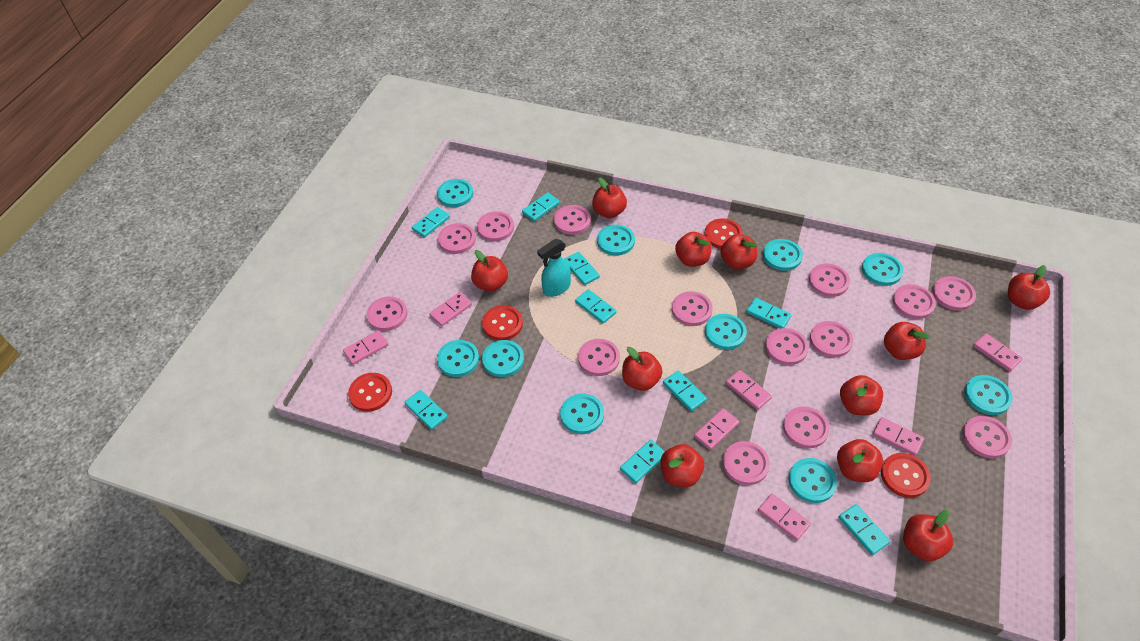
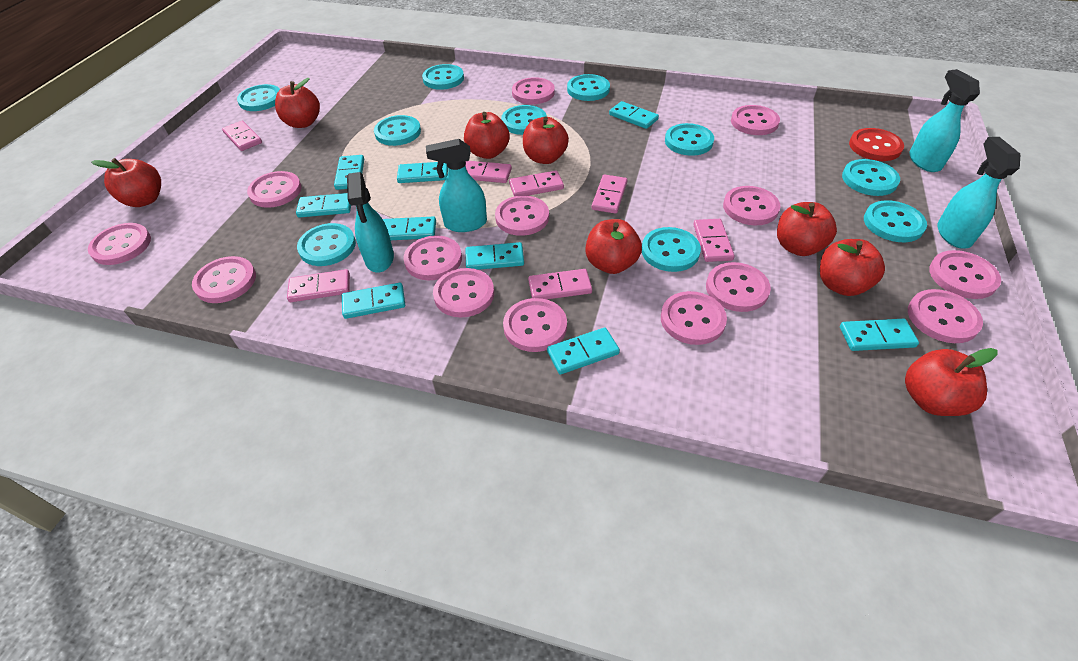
red apple: 11 -> 8
red button: 4 -> 1
turquoise spray bottle: 1 -> 4

